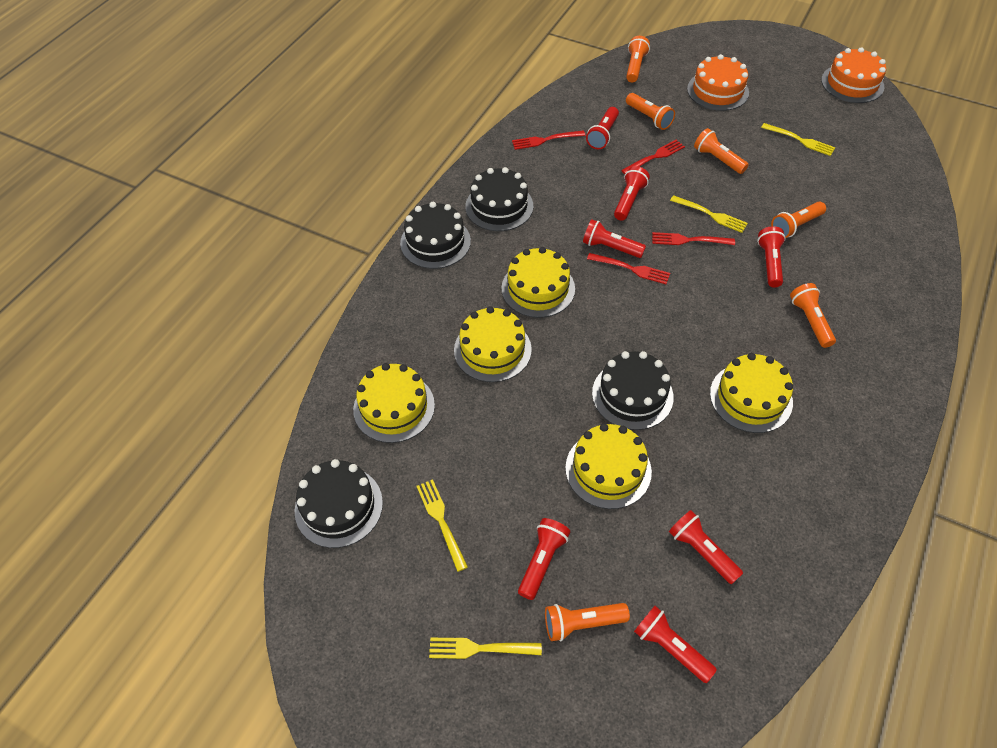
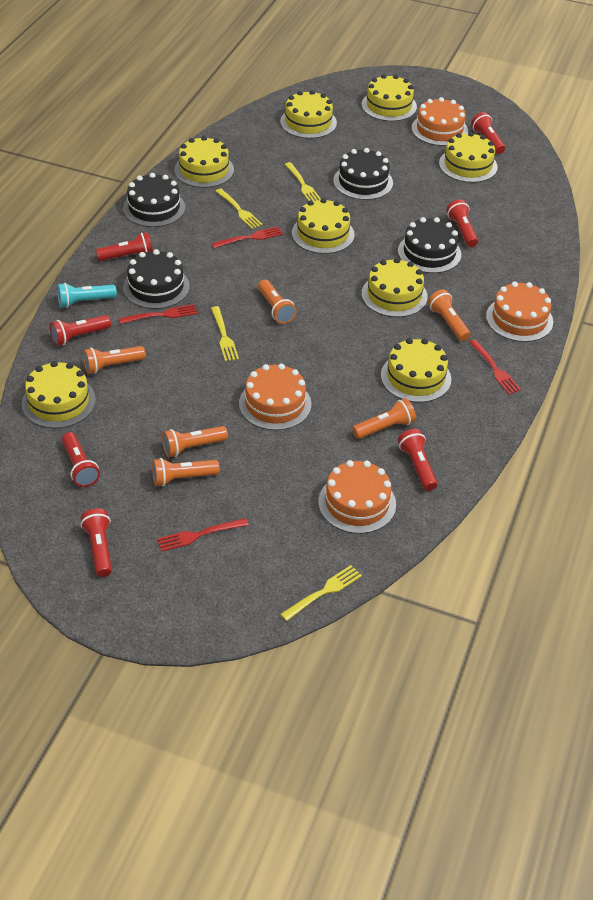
orange cake: 2 -> 4
turquoise flashlight: 0 -> 1
yellow cake: 5 -> 8

